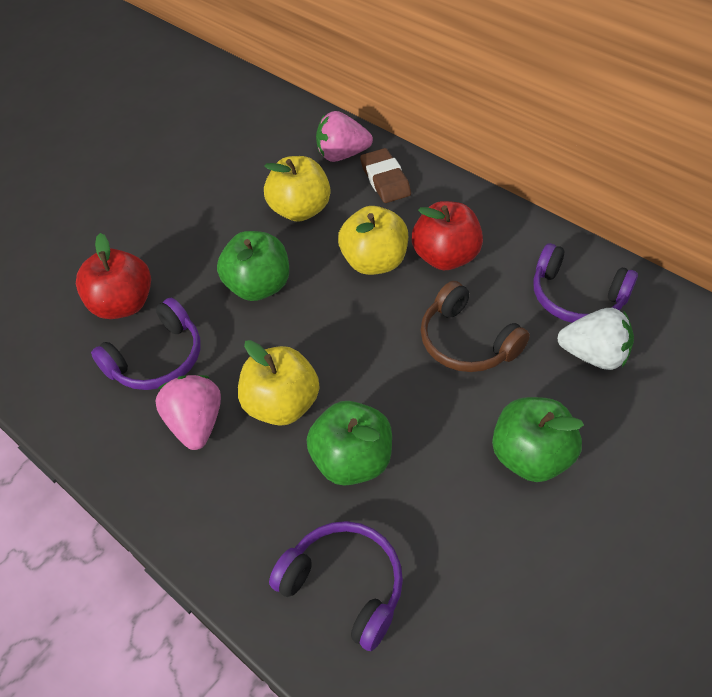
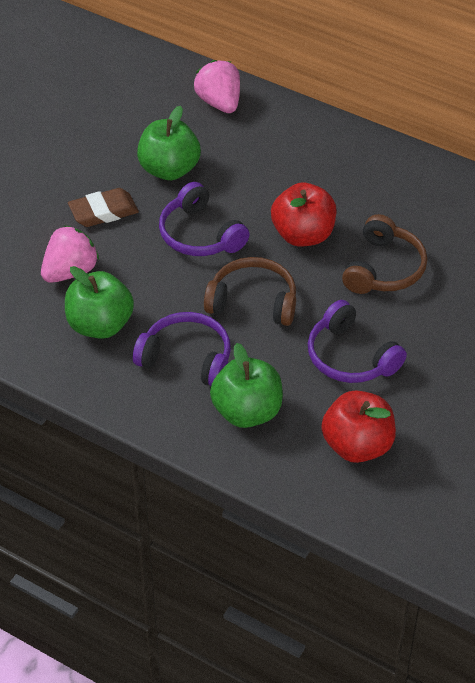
brown headphones: 1 -> 2
white strawberry: 1 -> 0
yellow apple: 3 -> 0

